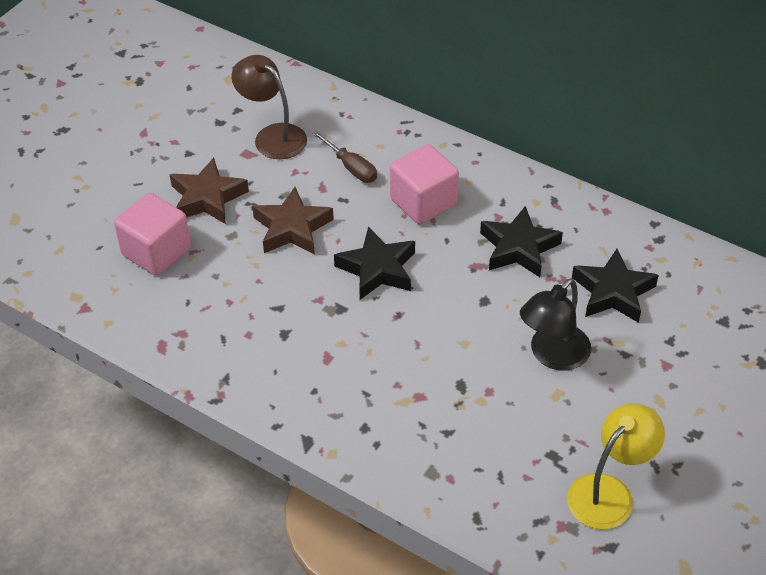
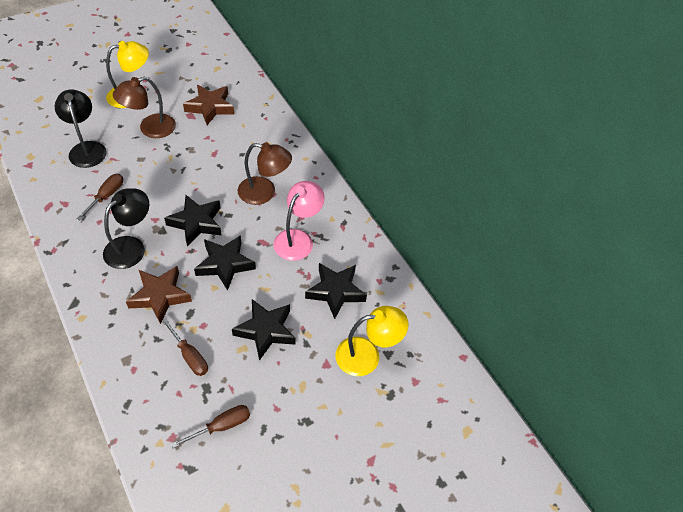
black lamp: 1 -> 2
black star: 3 -> 4
brown lamp: 1 -> 2
brown screwdriver: 1 -> 3
pink cube: 2 -> 0
pink lamp: 0 -> 1
yellow lamp: 1 -> 2

